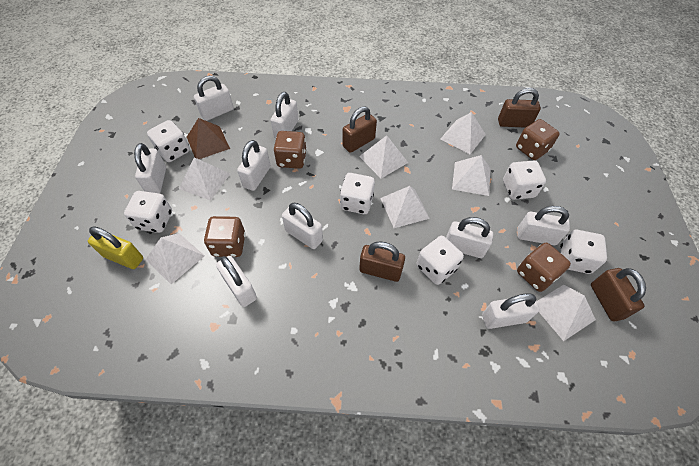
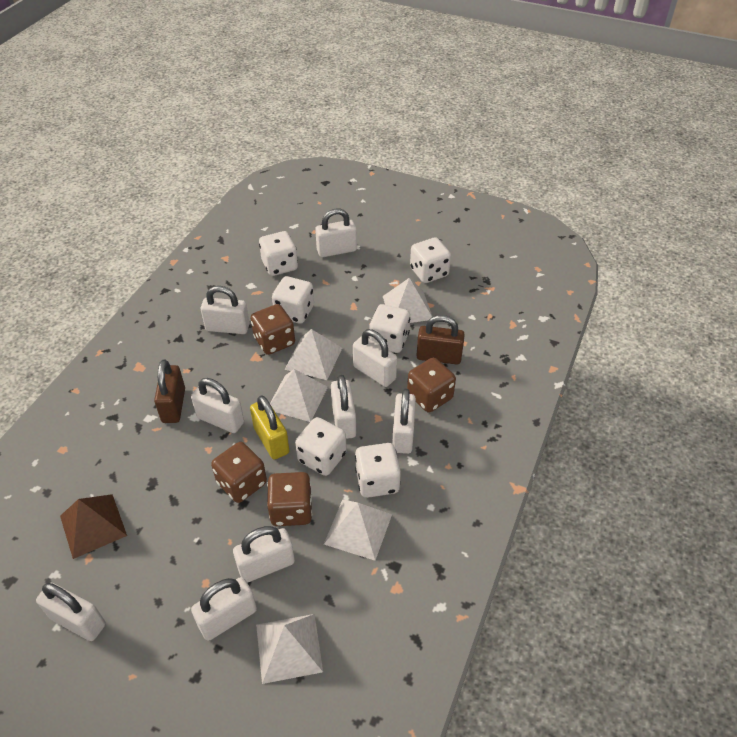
brown padlock: 4 -> 2
white pyramid: 7 -> 5

